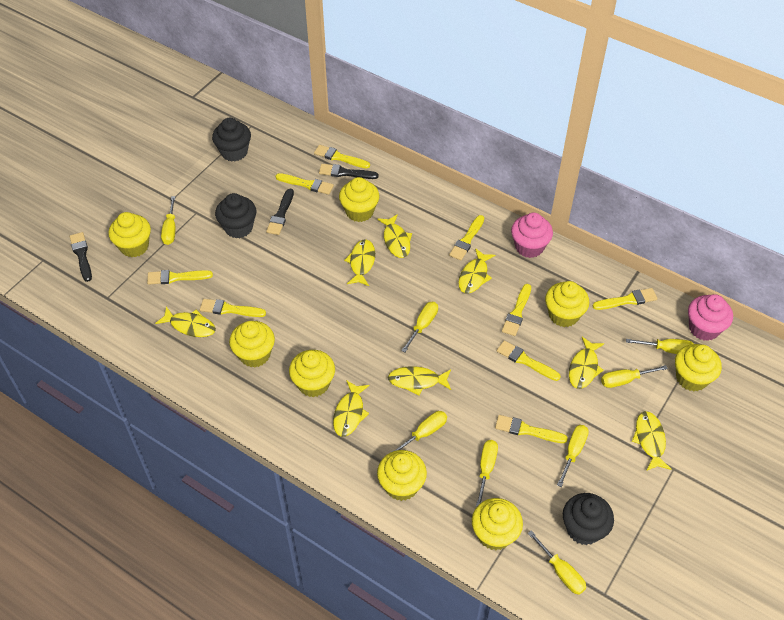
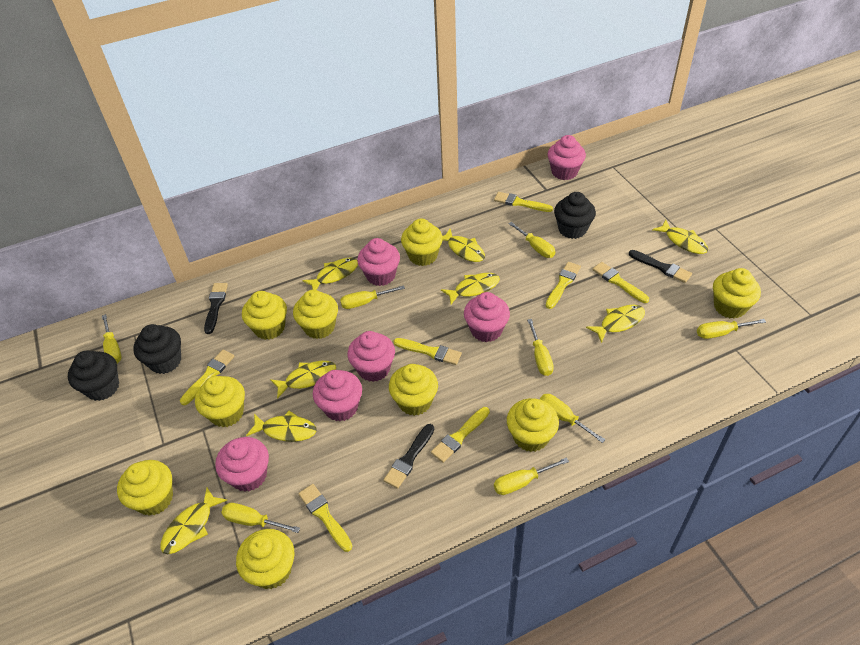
pink cupcake: 2 -> 6
yellow brush: 9 -> 7
yellow cupcake: 8 -> 9

